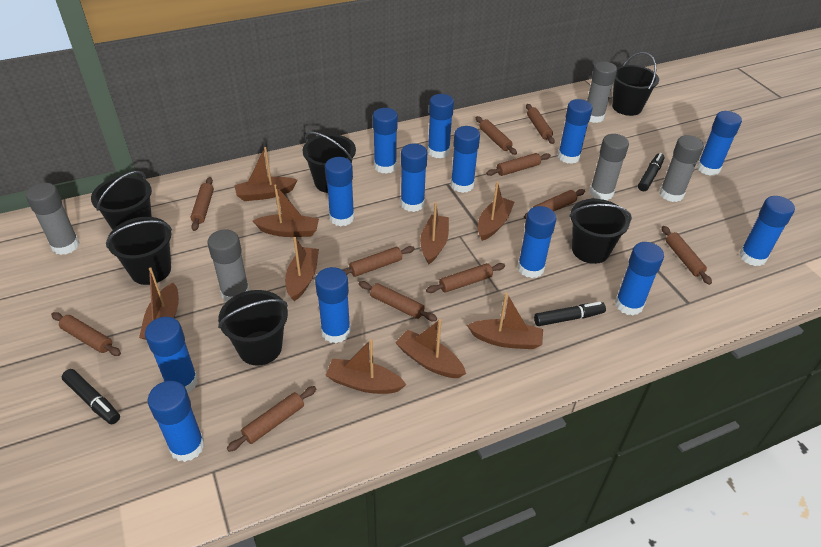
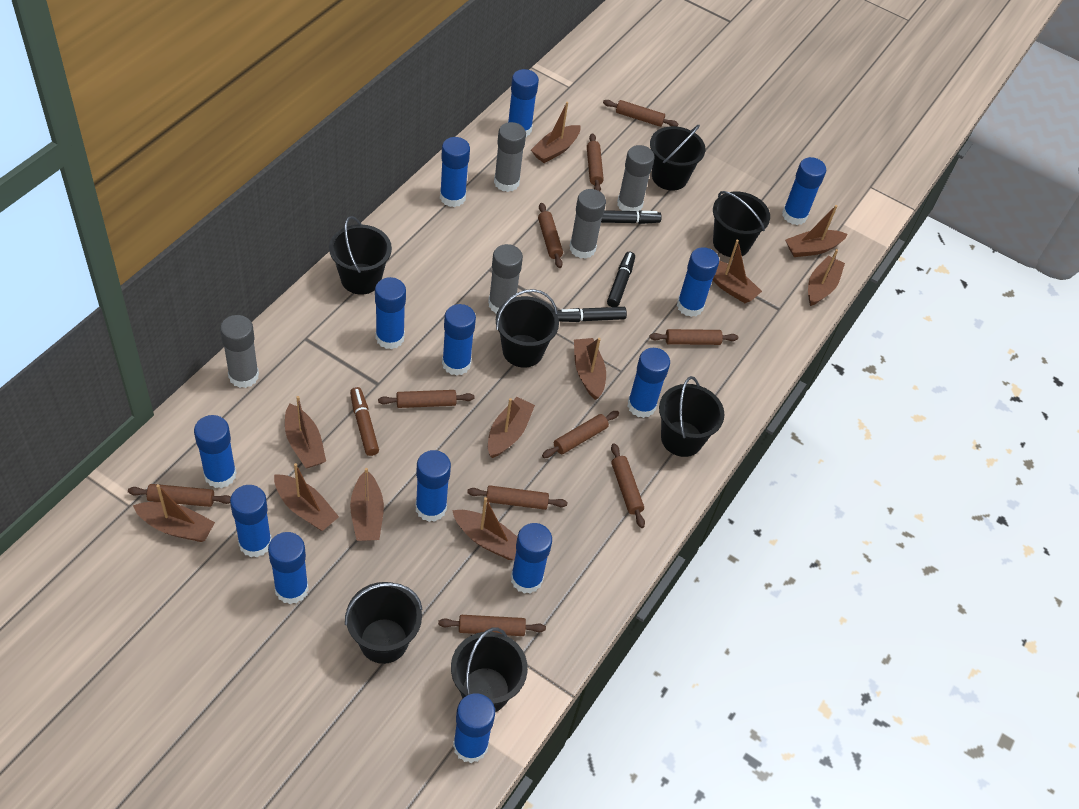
black bucket: 6 -> 7
brown boat: 9 -> 11
brown marker: 0 -> 1
brown rolling pin: 11 -> 10

